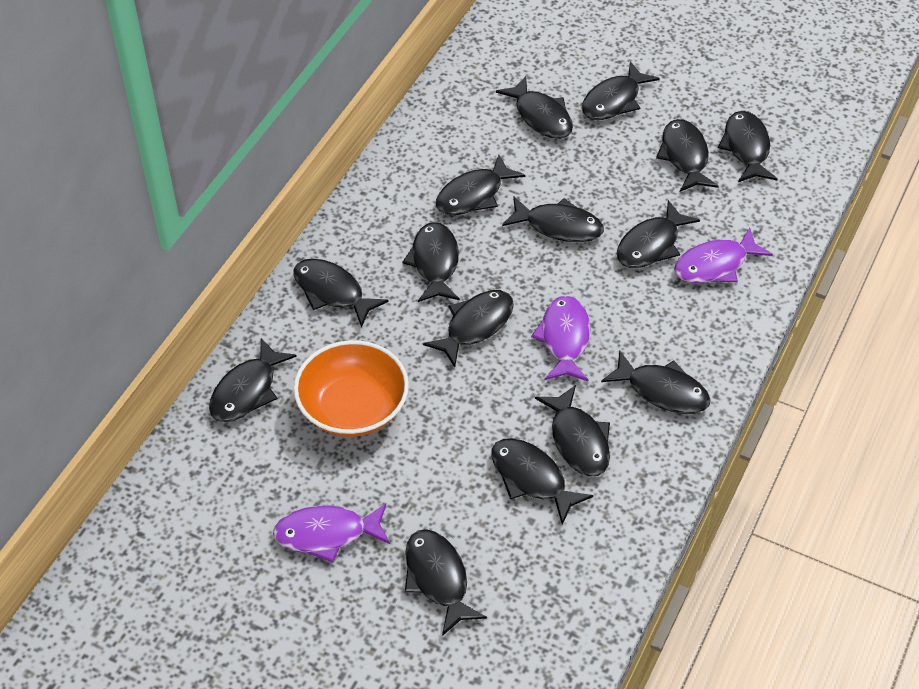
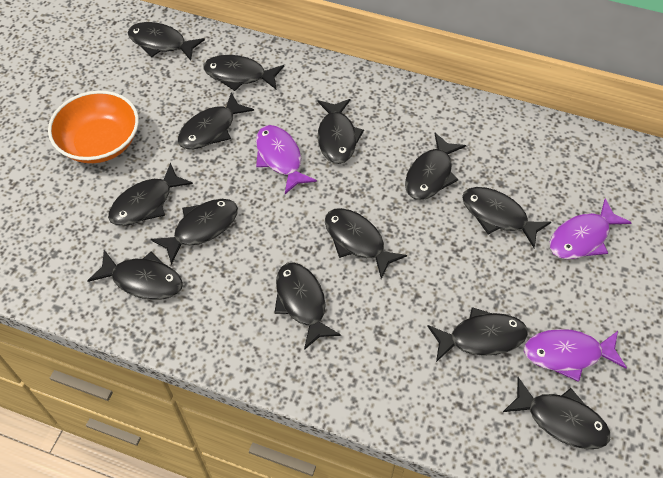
black fish: 15 -> 13

